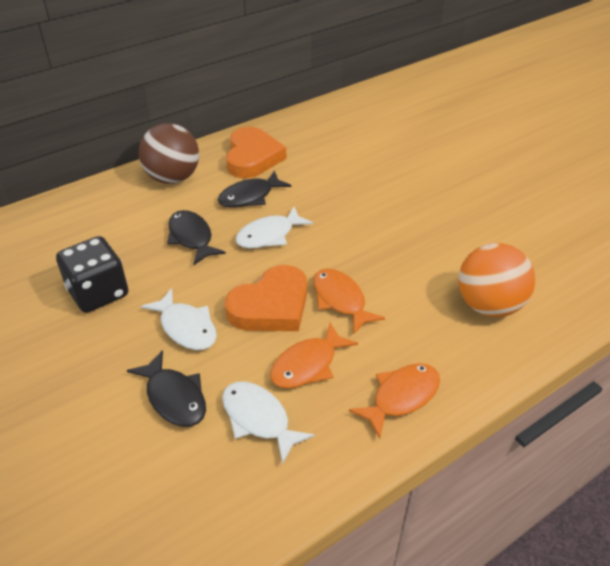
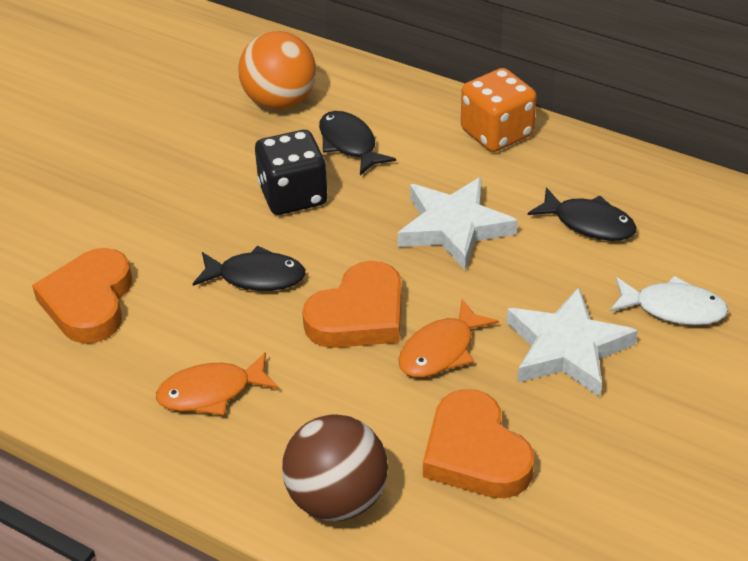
orange dice: 0 -> 1
orange fish: 3 -> 2
orange heart: 2 -> 3
white fish: 3 -> 1
white star: 0 -> 2

